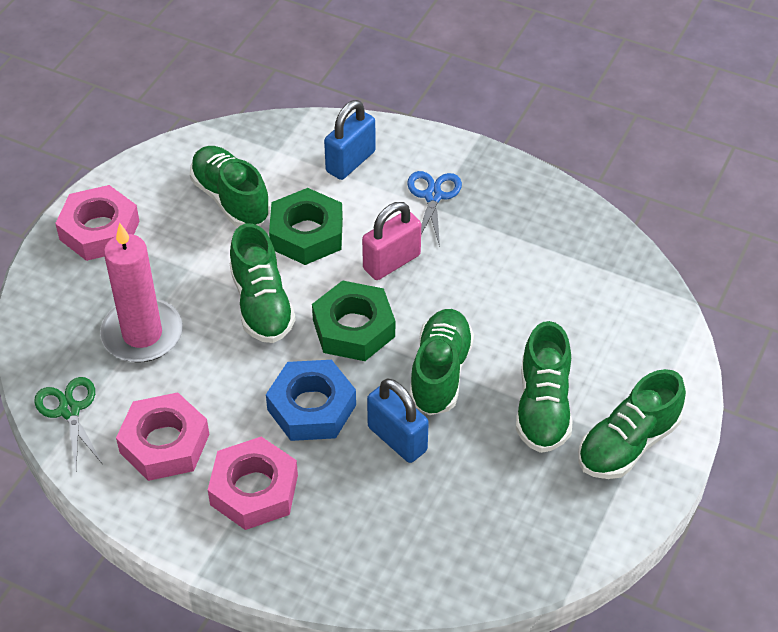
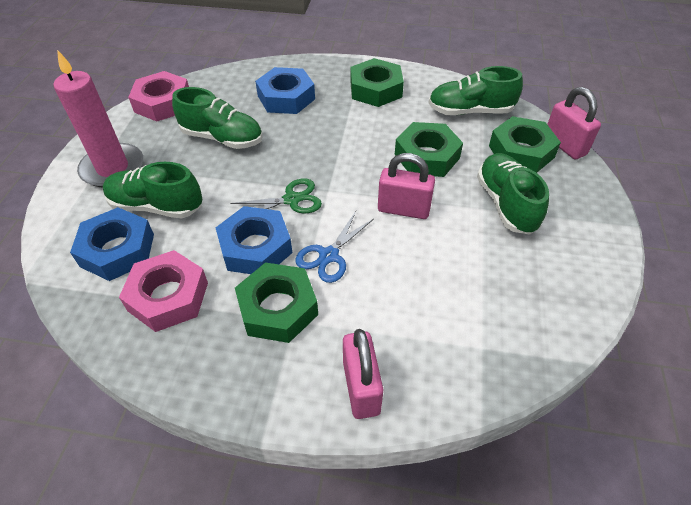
blue nut: 1 -> 3
blue padlock: 2 -> 0
green nut: 2 -> 4
green shoe: 5 -> 4
pink nut: 3 -> 2
pink padlock: 1 -> 3

